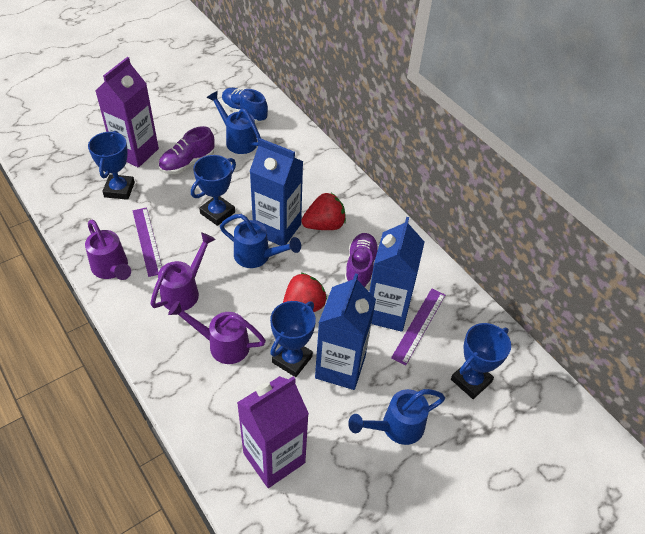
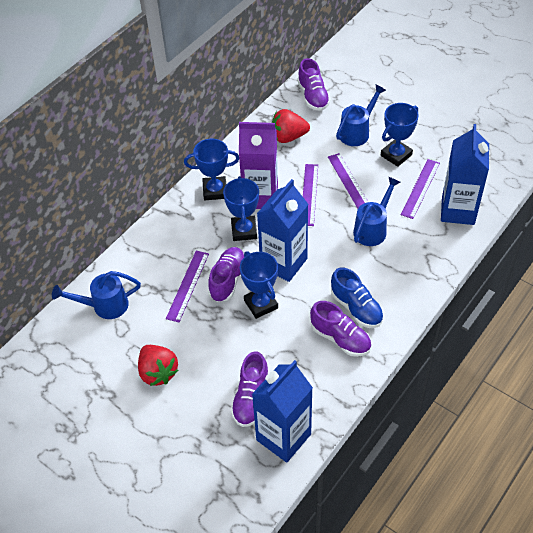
purple carton: 2 -> 1
purple ruler: 2 -> 4
purple shoe: 2 -> 4
purple watering can: 3 -> 0

